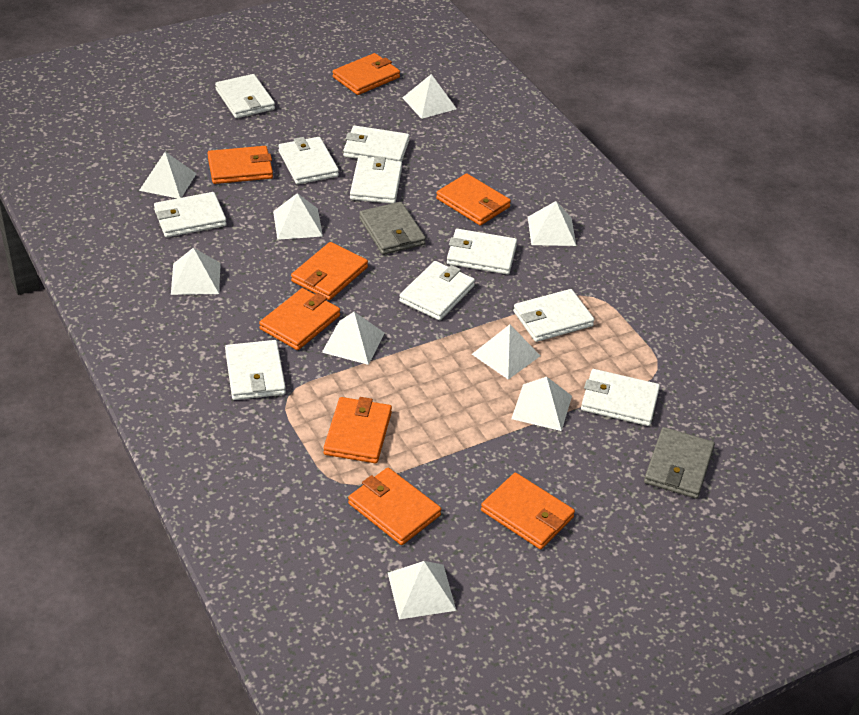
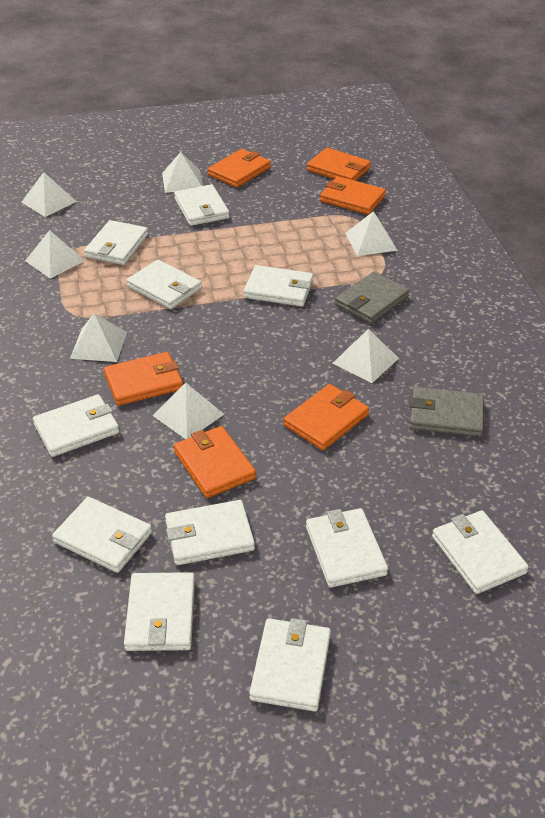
orange wallet: 8 -> 6
white pyramid: 9 -> 7
white wallet: 10 -> 11

